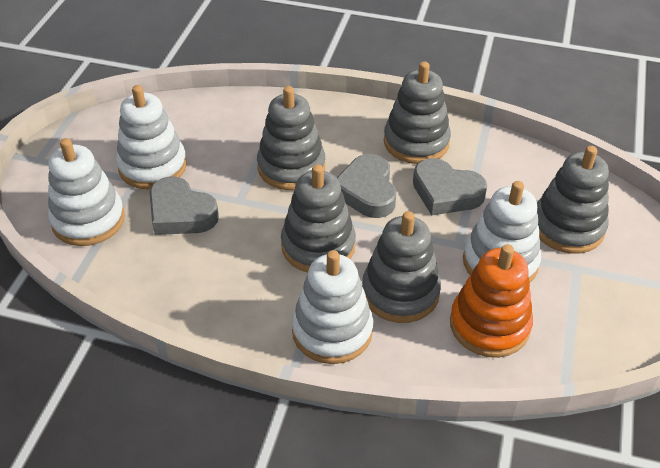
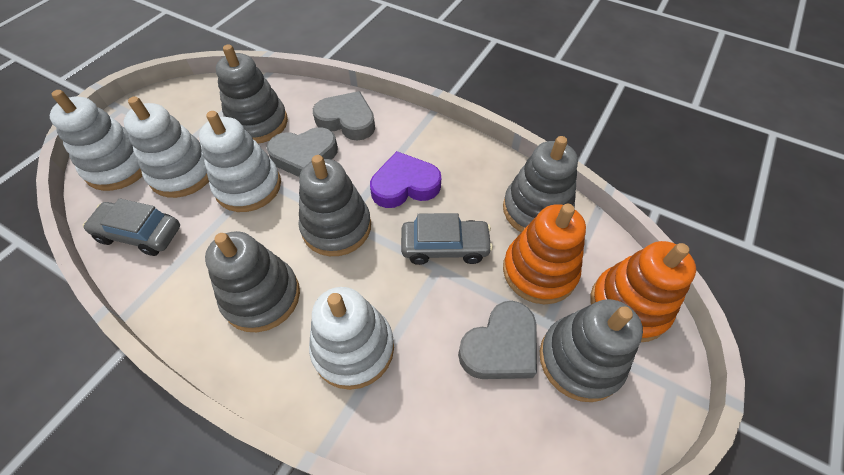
grey car: 0 -> 2
orange stacking toy: 1 -> 2
purple heart: 0 -> 1

